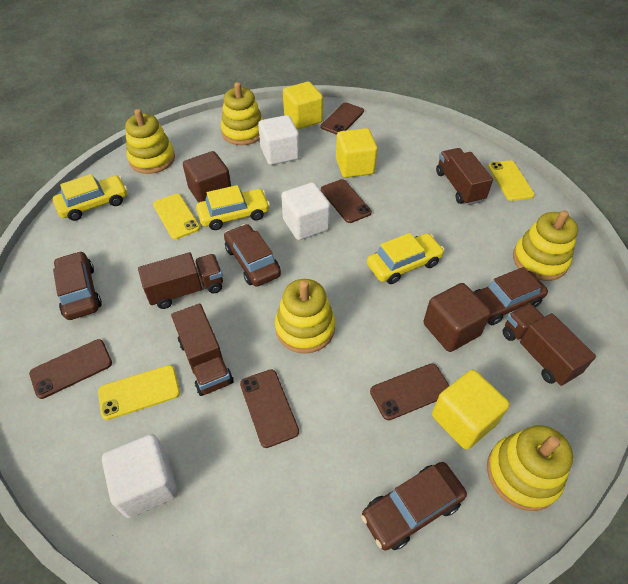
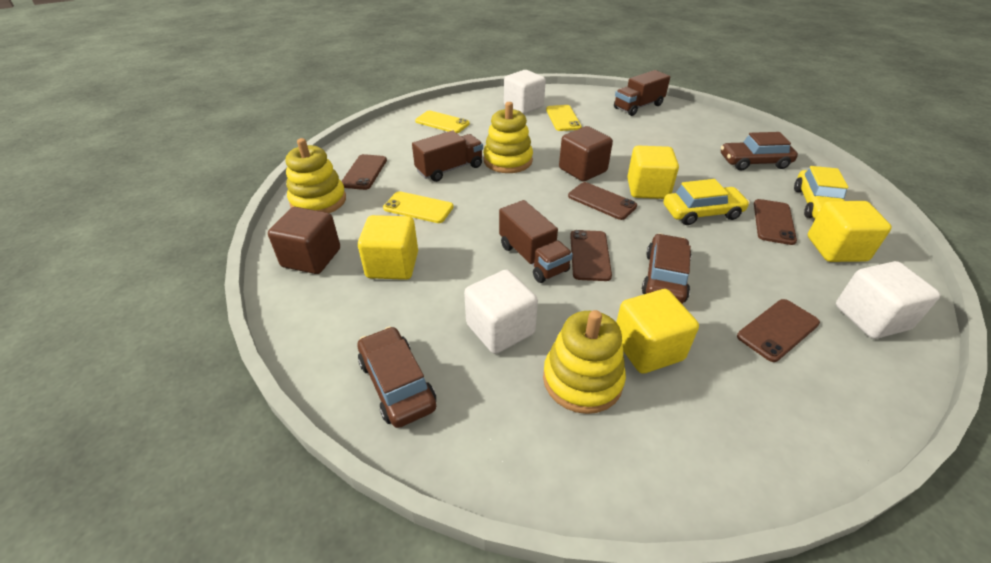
brown car: 4 -> 3
brown truck: 4 -> 3
yellow car: 3 -> 2
yellow cube: 3 -> 4
yellow stacking toy: 5 -> 3

